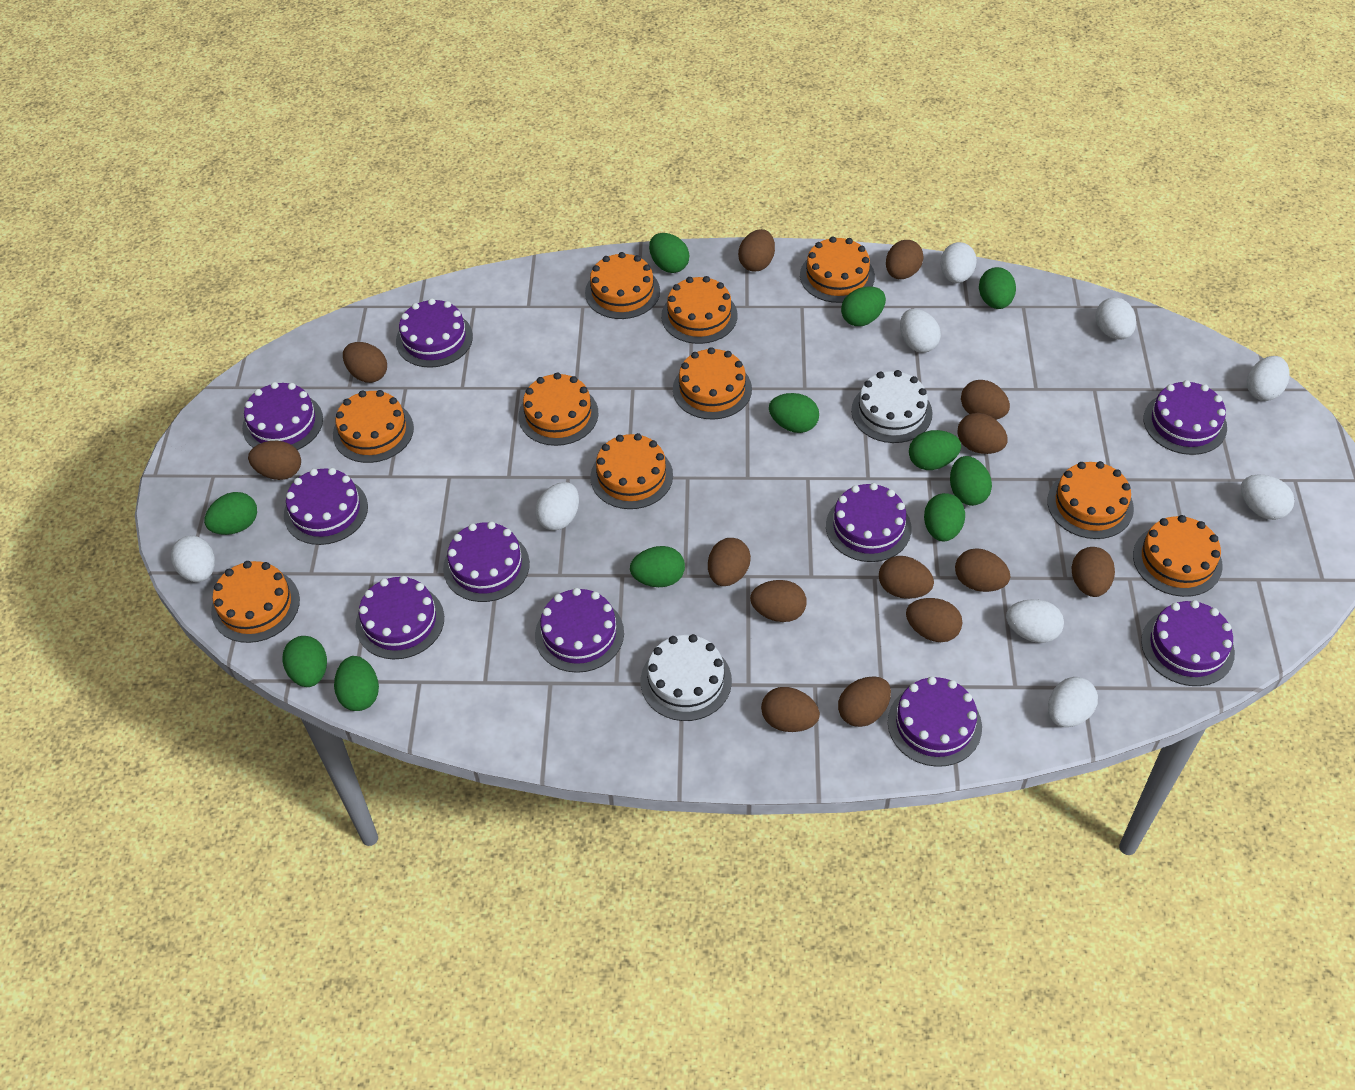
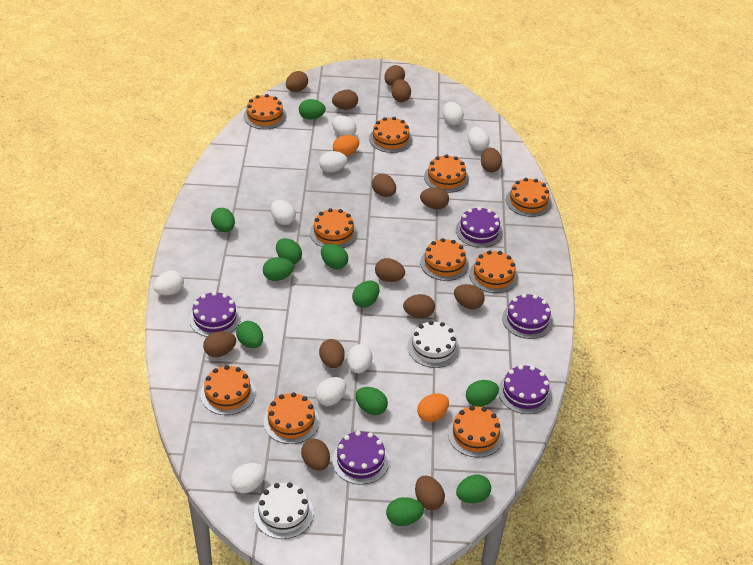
orange egg: 0 -> 2
purple cake: 10 -> 5

